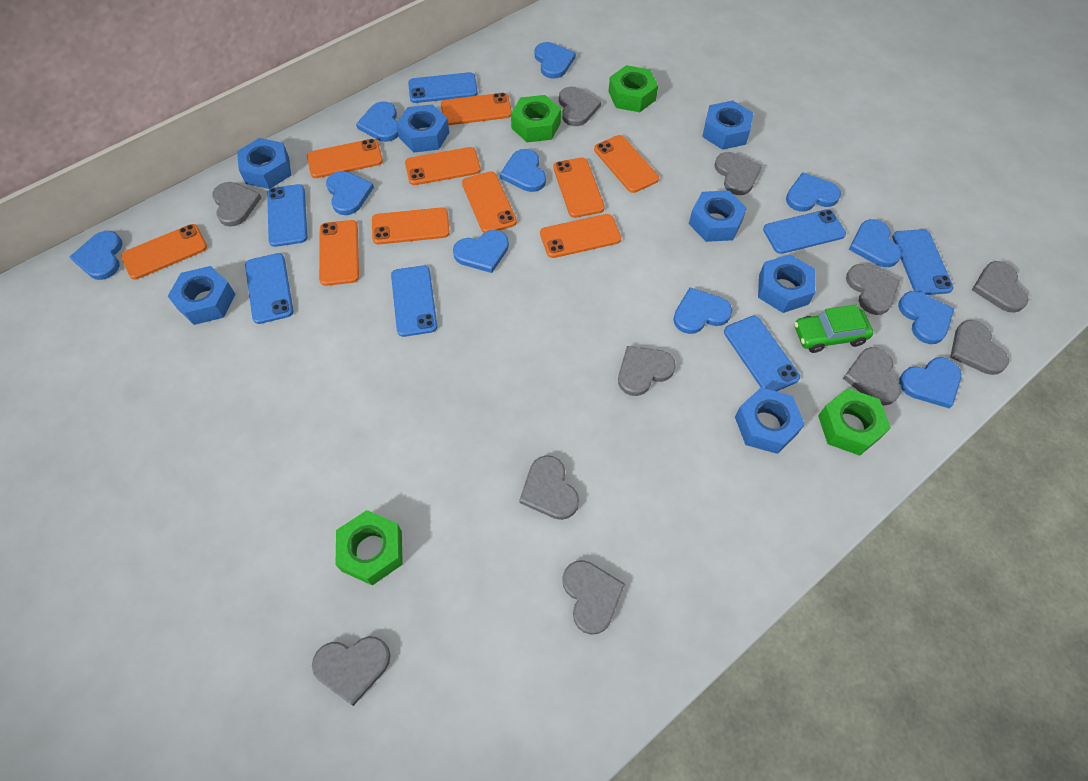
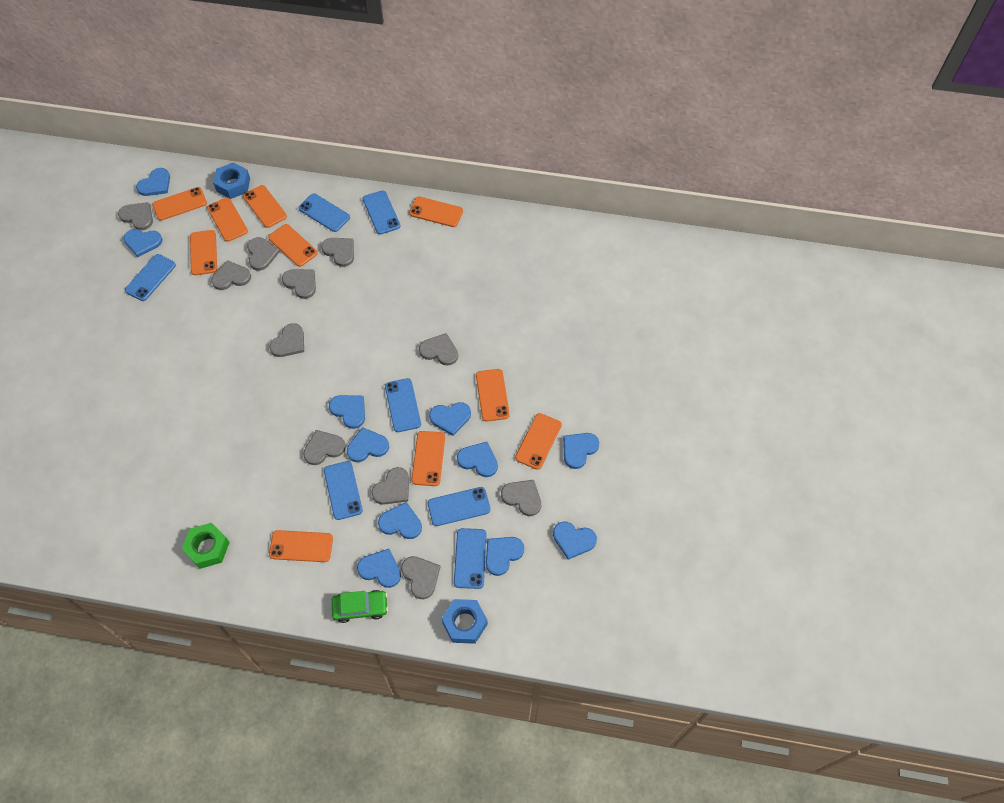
blue nut: 7 -> 2
green nut: 4 -> 1

